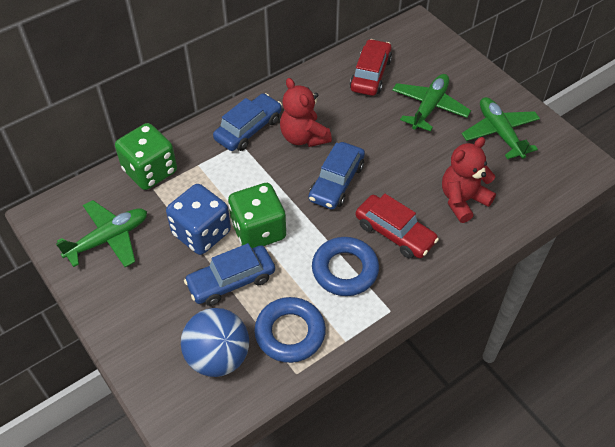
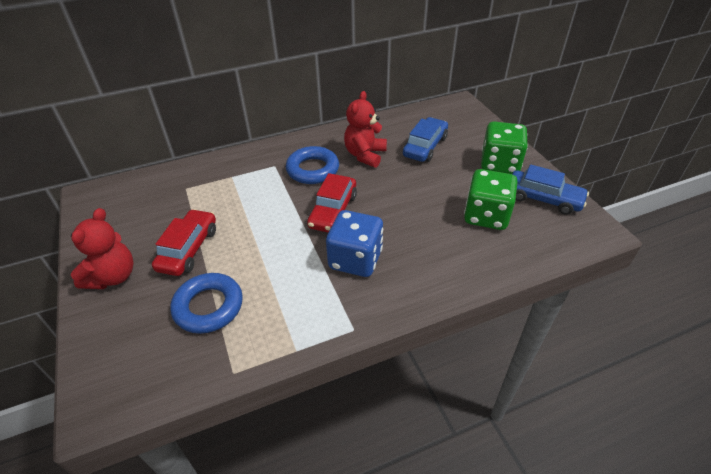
blue ball: 1 -> 0
blue car: 3 -> 2
green plane: 3 -> 0

